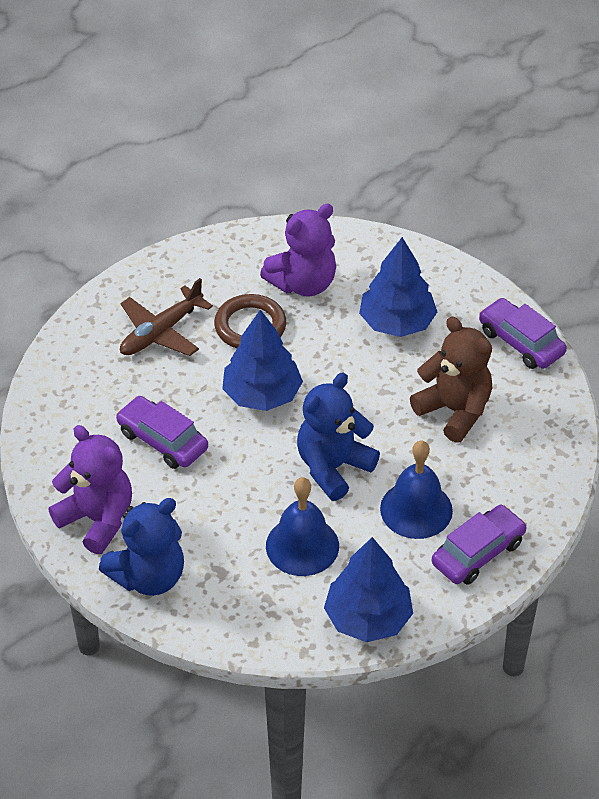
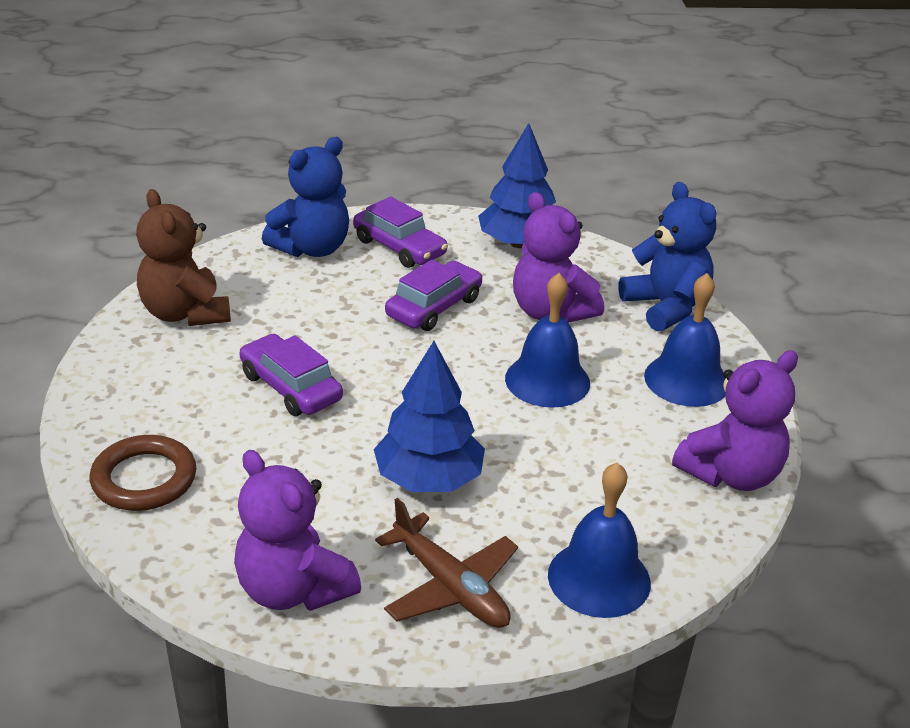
blue bell: 2 -> 3
blue tree: 3 -> 2
purple teddy bear: 2 -> 3

